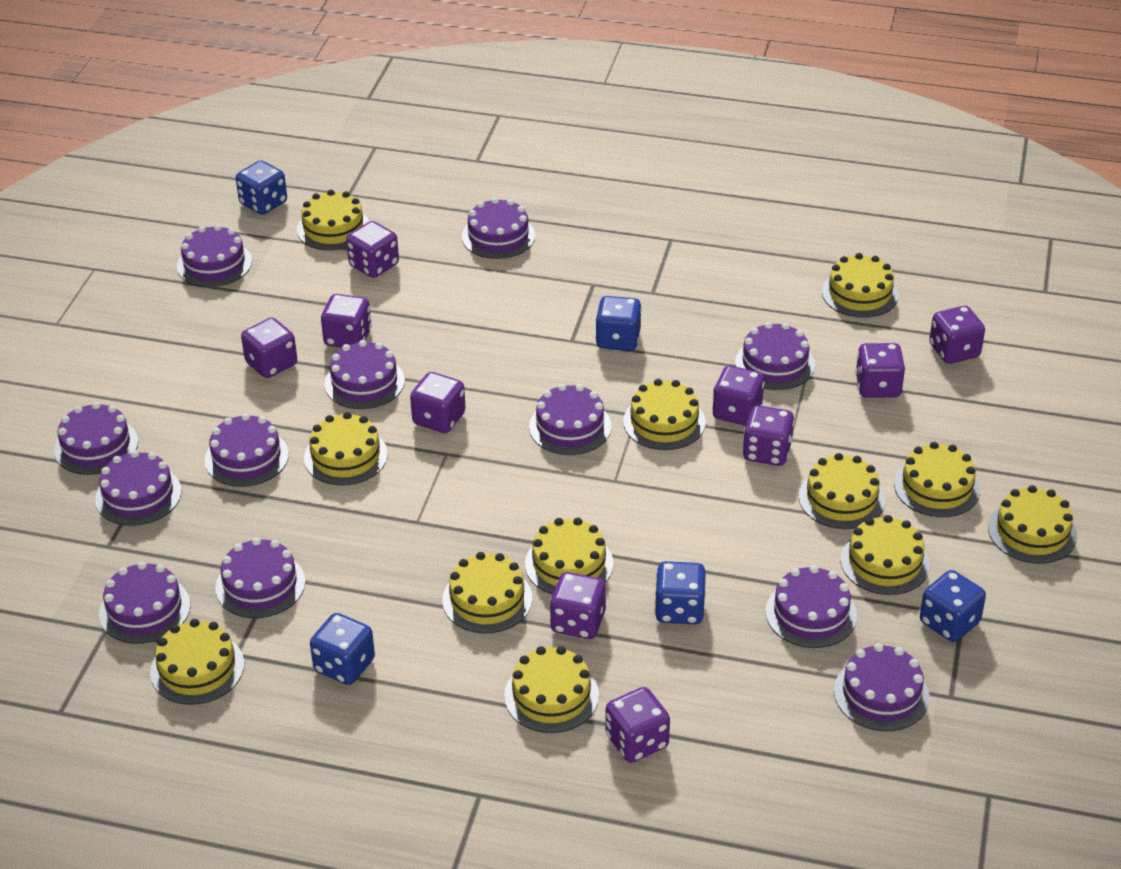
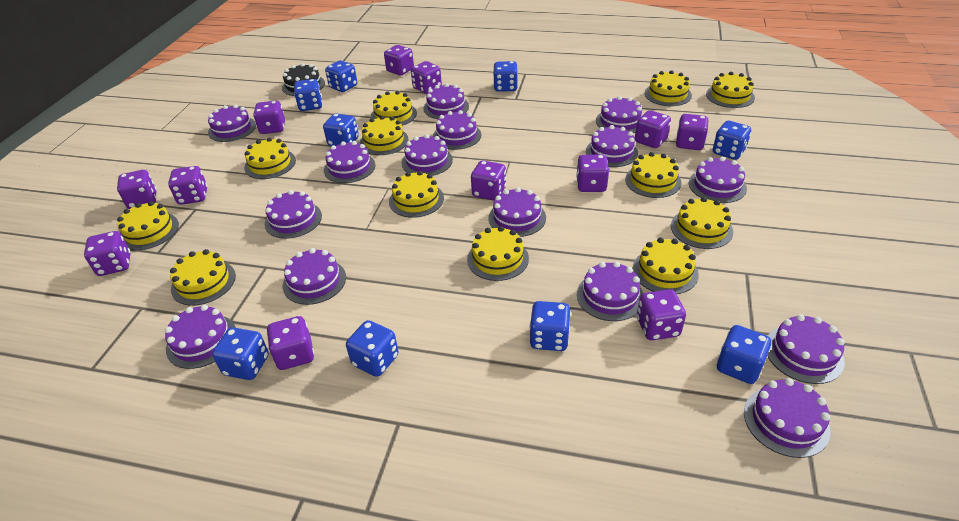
black cake: 0 -> 1
blue dice: 5 -> 9
purple cake: 12 -> 15
purple dice: 10 -> 12

